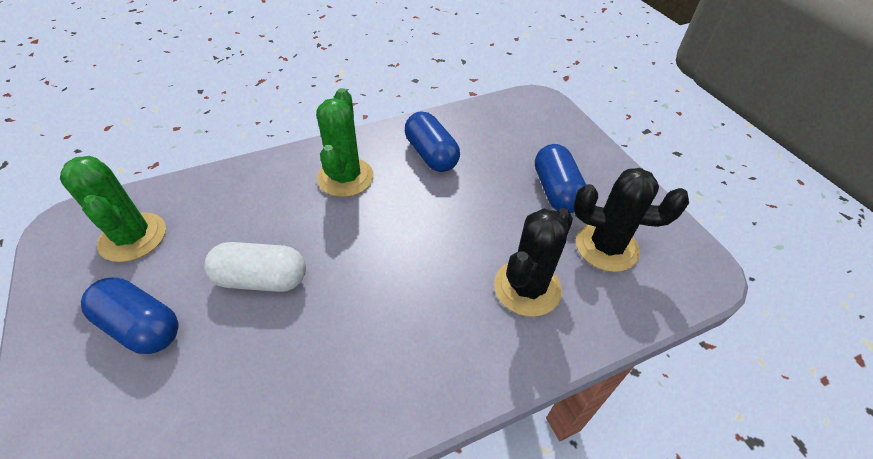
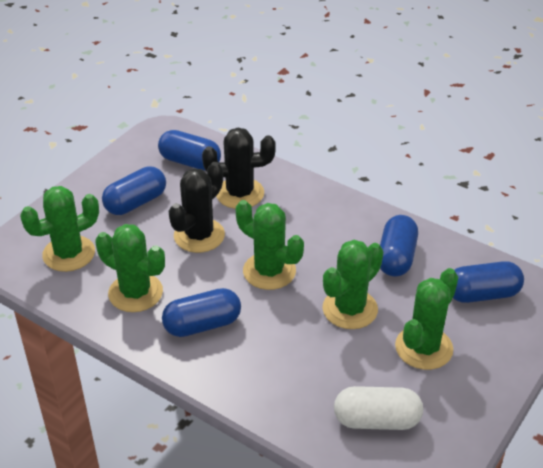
blue capsule: 3 -> 5
green cactus: 2 -> 5

